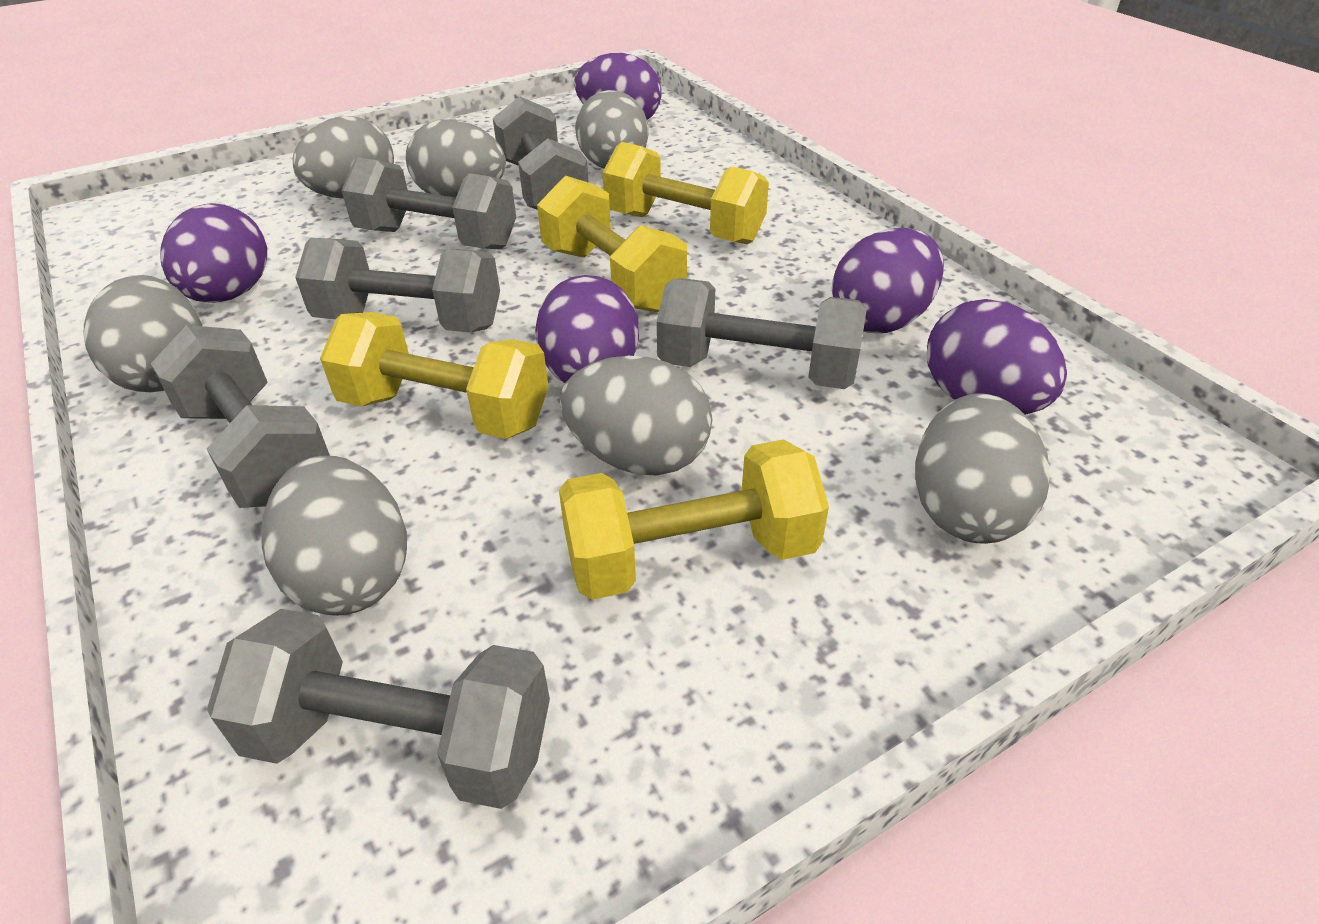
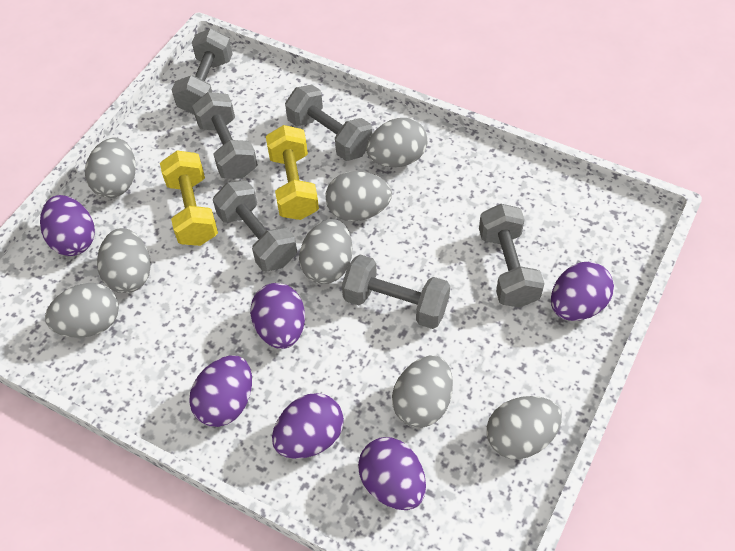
grey egg: 7 -> 8
purple egg: 5 -> 6
yellow dumbbell: 4 -> 2

